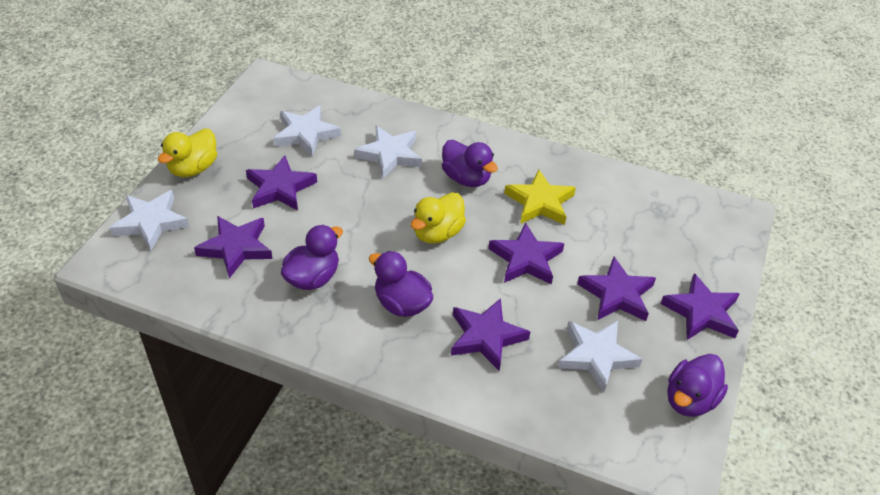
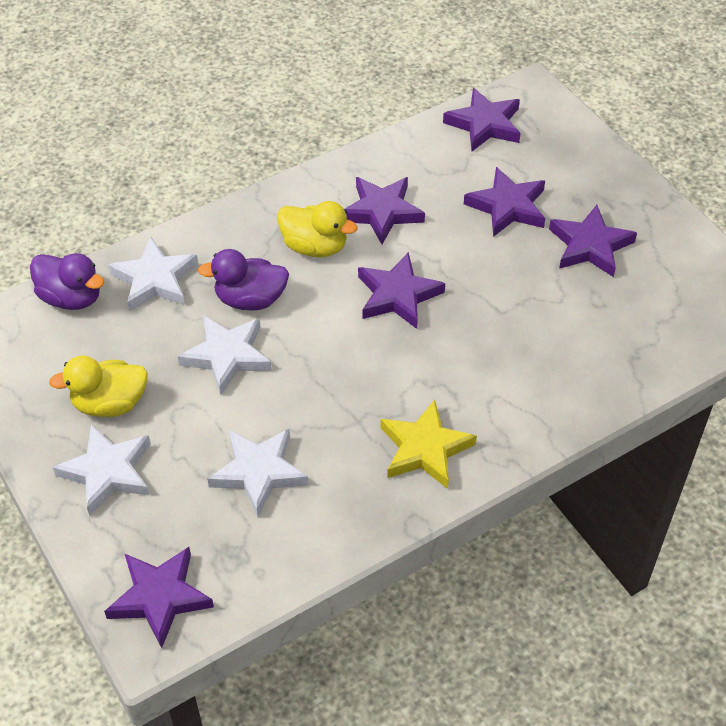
purple duck: 4 -> 2

